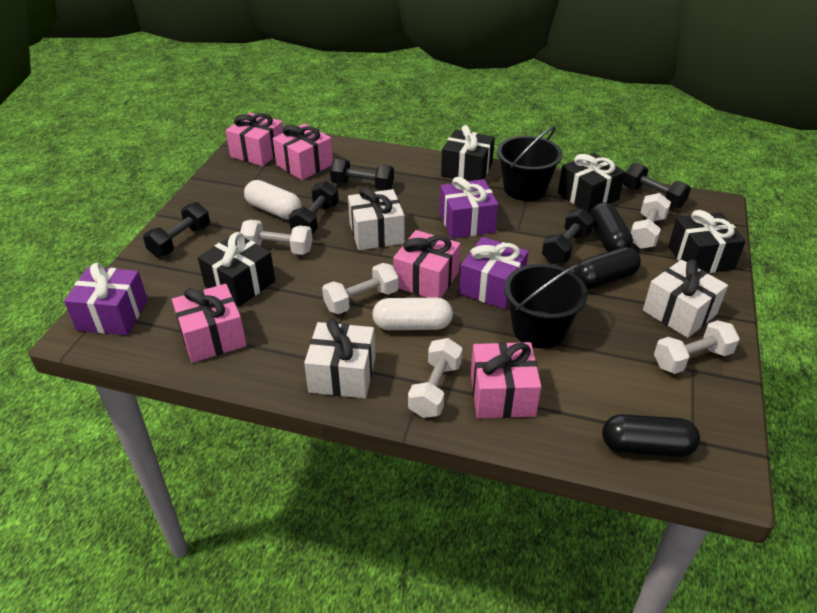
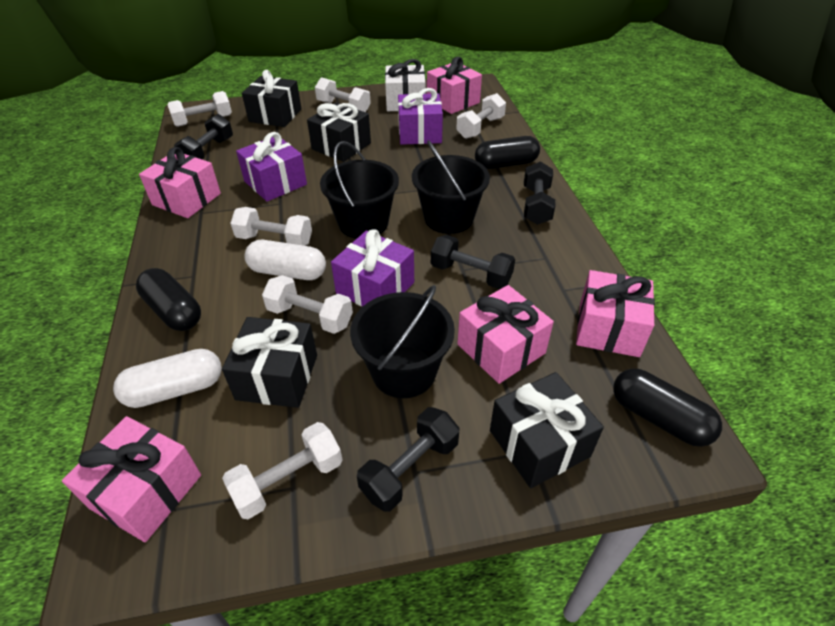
black bucket: 2 -> 3
black dumbbell: 5 -> 4
white dumbbell: 5 -> 6
white gift: 3 -> 1

